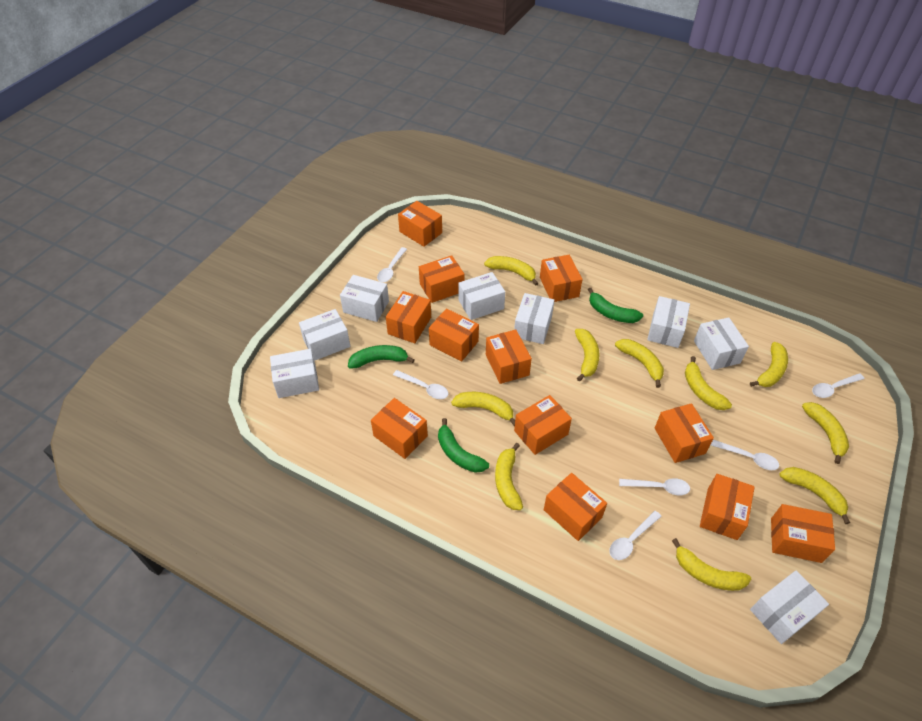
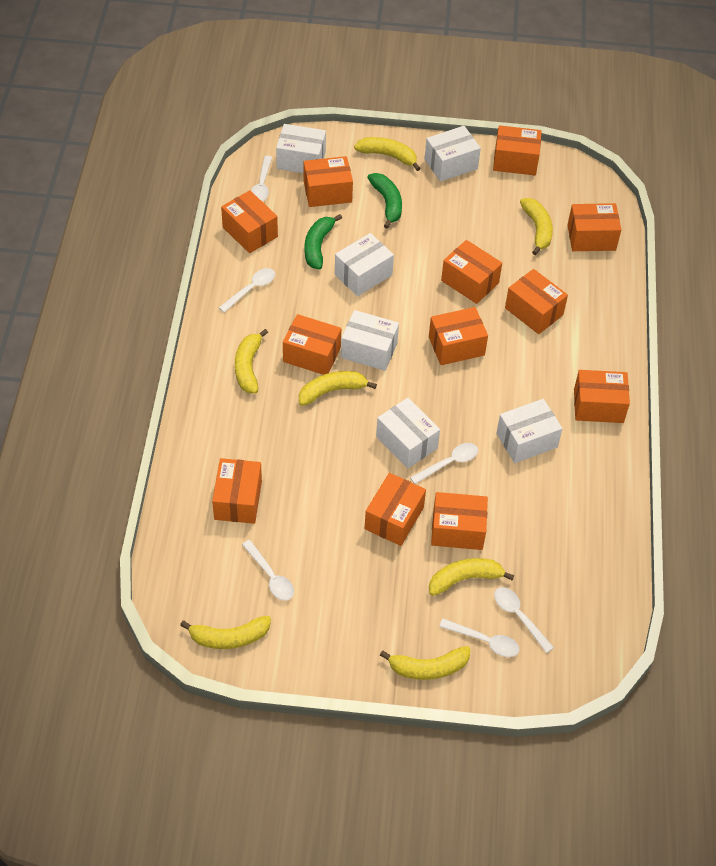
green banana: 3 -> 2
white box: 8 -> 6
yellow banana: 10 -> 7

